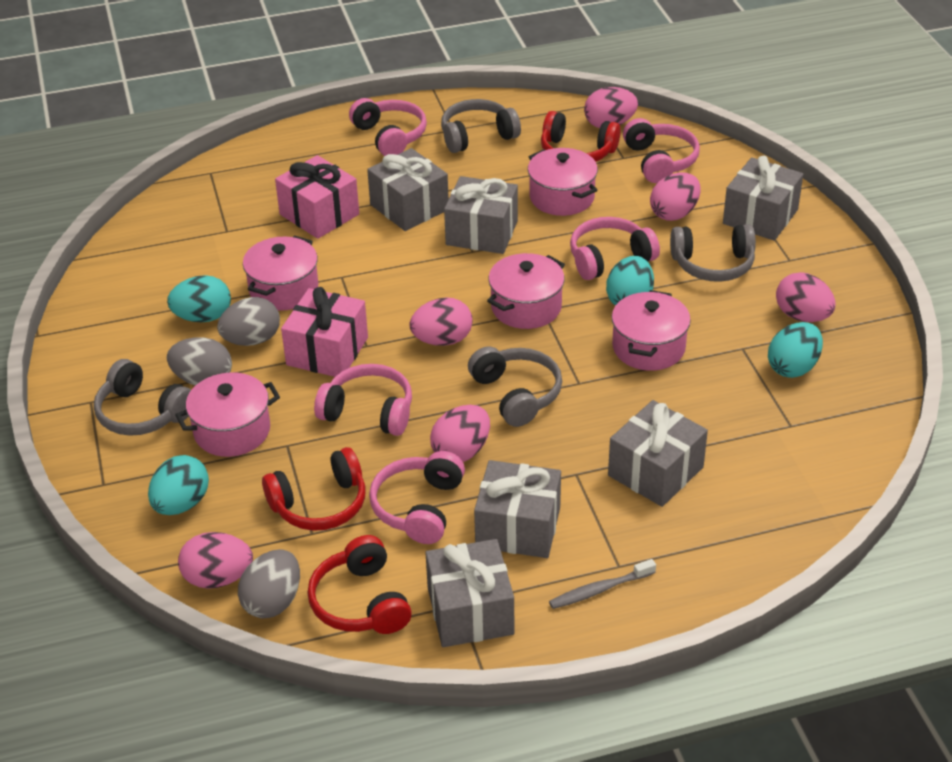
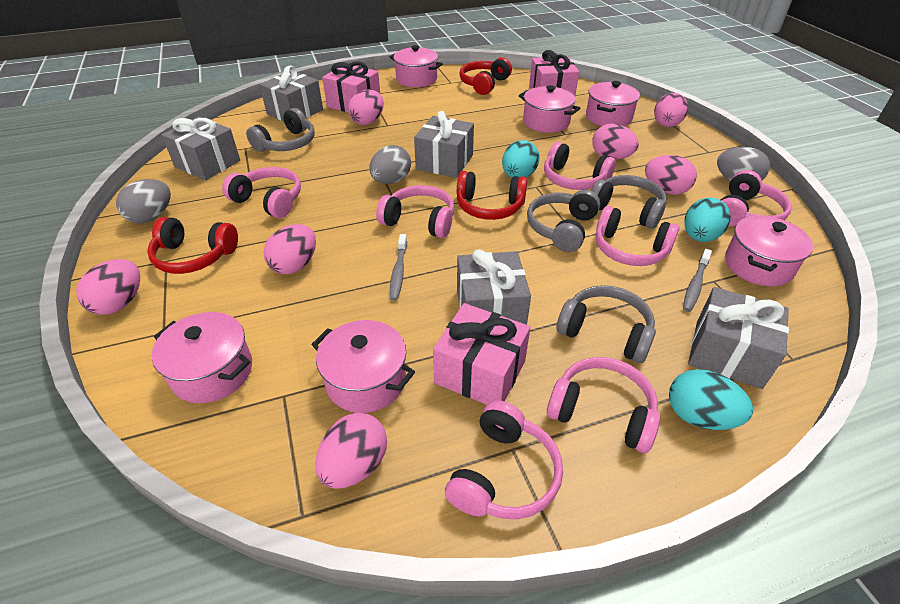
grey gift: 6 -> 5
grey toothbrush: 1 -> 2
pink egg: 6 -> 7
pink gift: 2 -> 3
pink headphones: 5 -> 7
pink pot: 5 -> 6
turquoise egg: 4 -> 3

